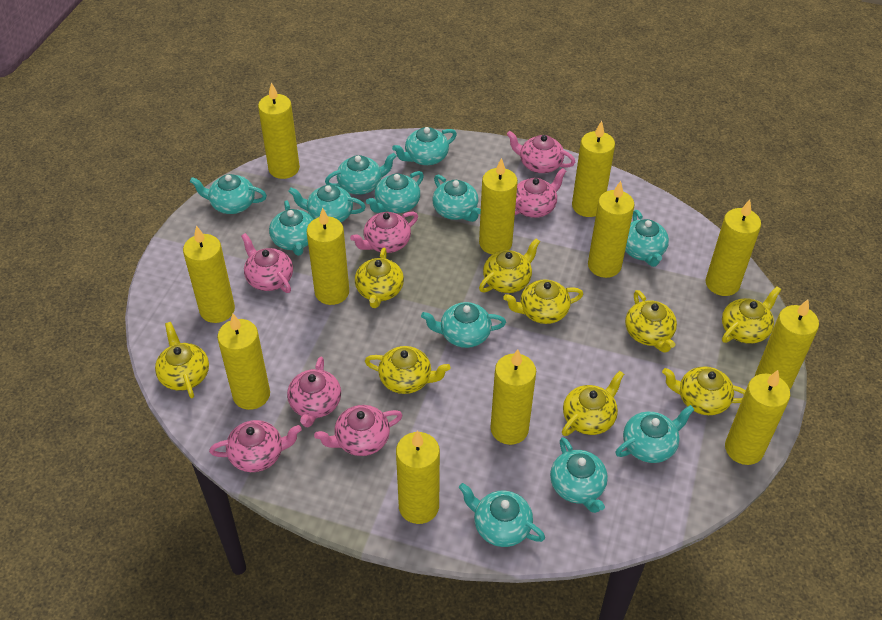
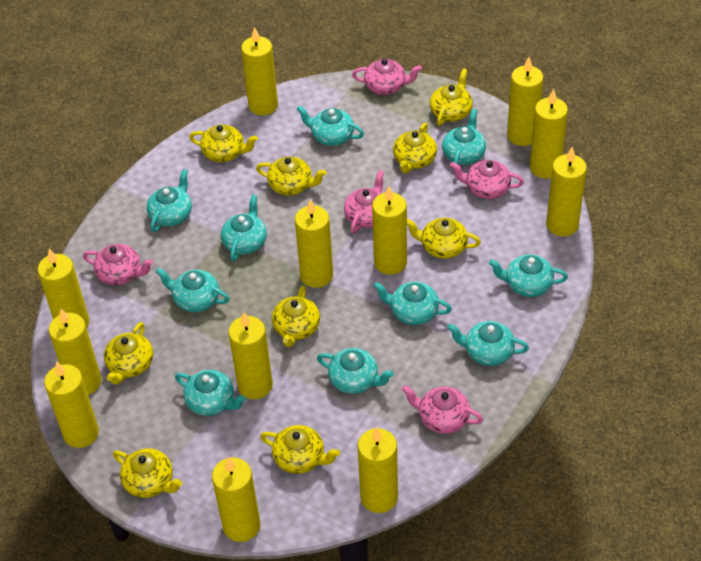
pink teapot: 7 -> 5
turquoise teapot: 12 -> 10

